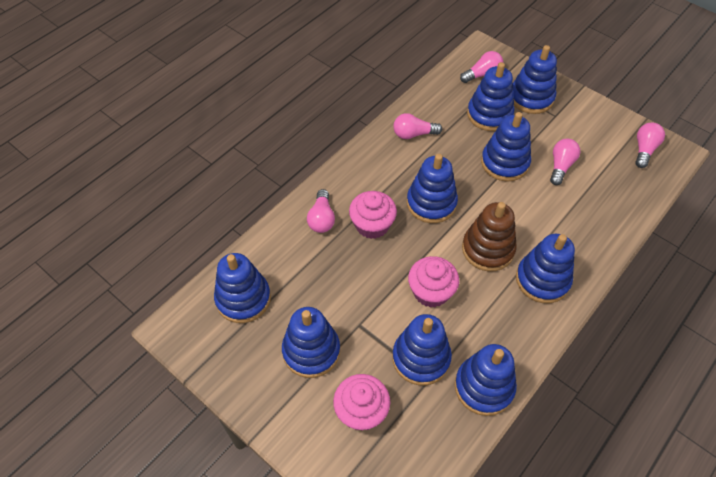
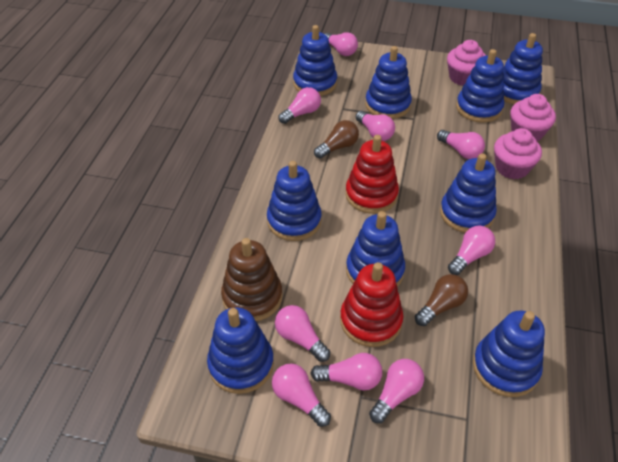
brown light bulb: 0 -> 2
pink light bulb: 5 -> 9
red stacking toy: 0 -> 2

